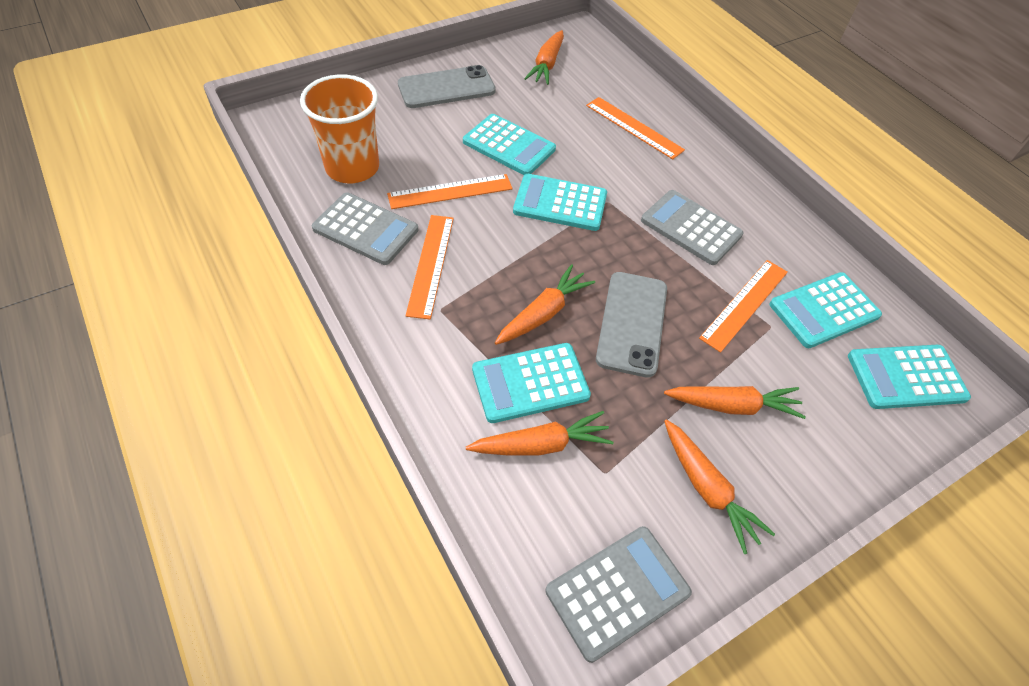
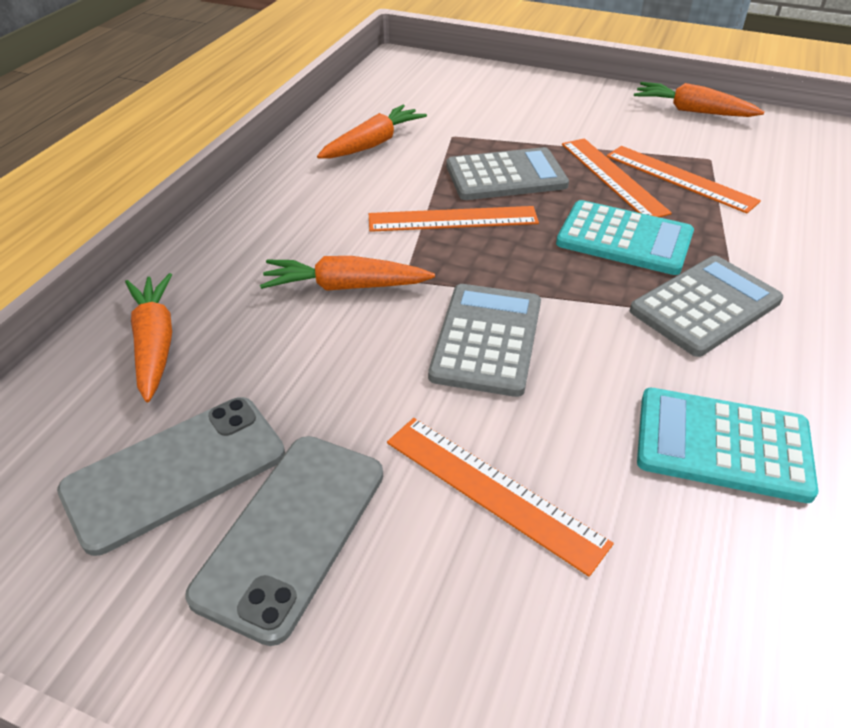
orange carrot: 5 -> 4
orange cup: 1 -> 0
turquoise calculator: 5 -> 2

